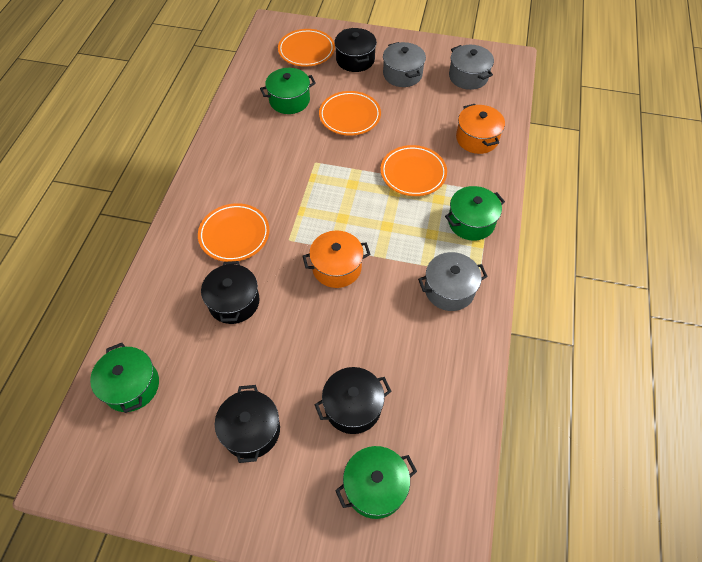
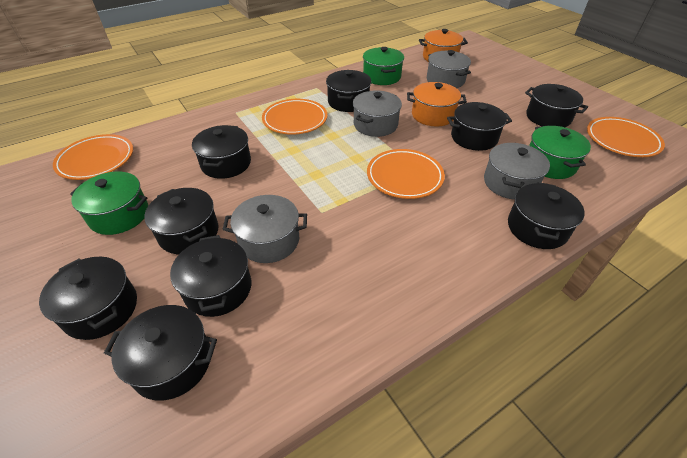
black pot: 4 -> 9
green pot: 4 -> 3
grey pot: 3 -> 4

